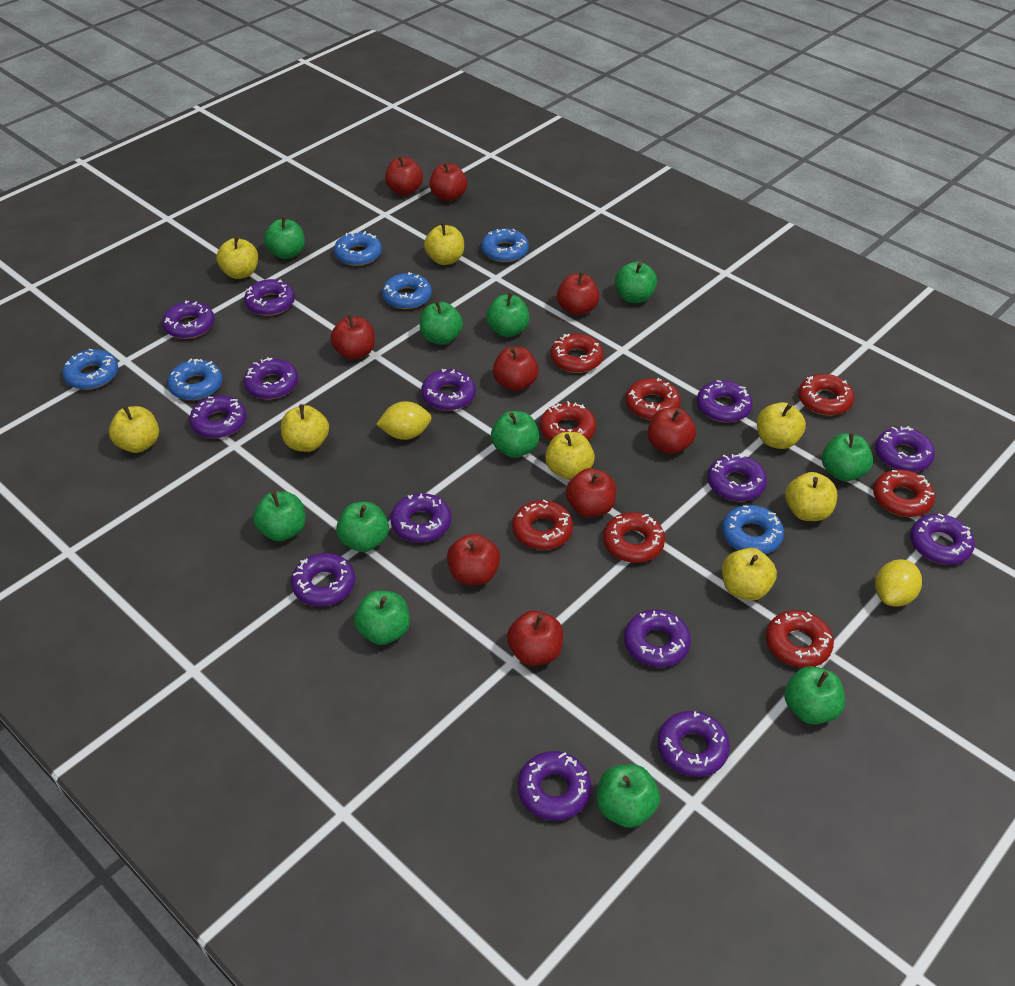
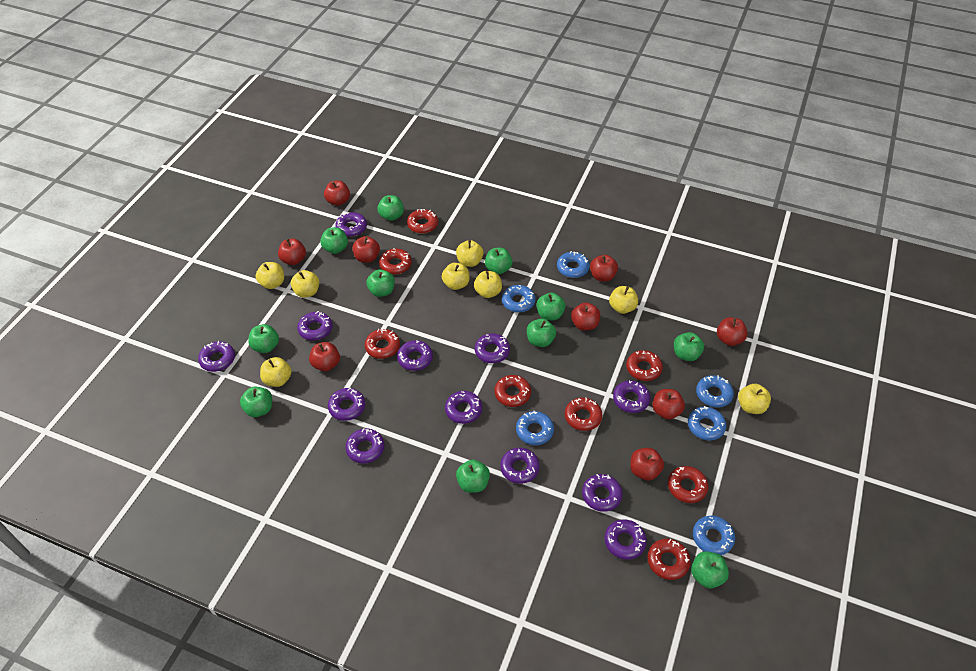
purple donut: 14 -> 12
yellow lemon: 2 -> 0

